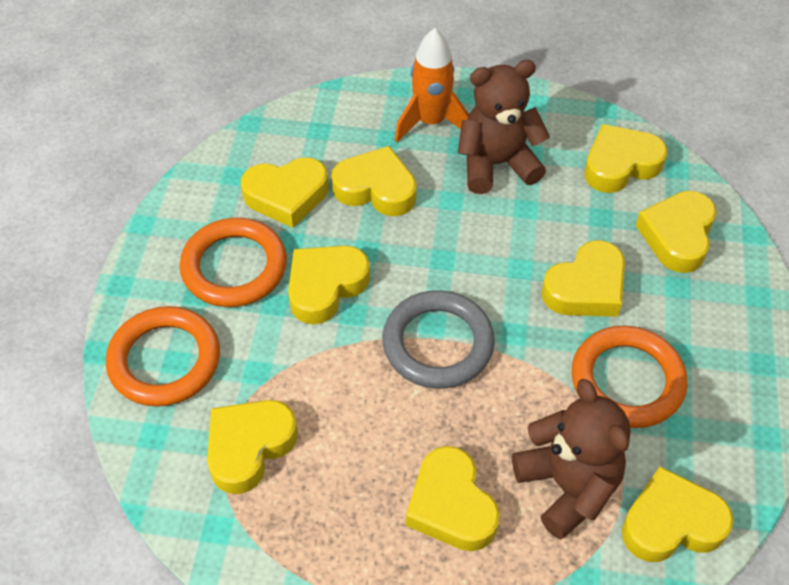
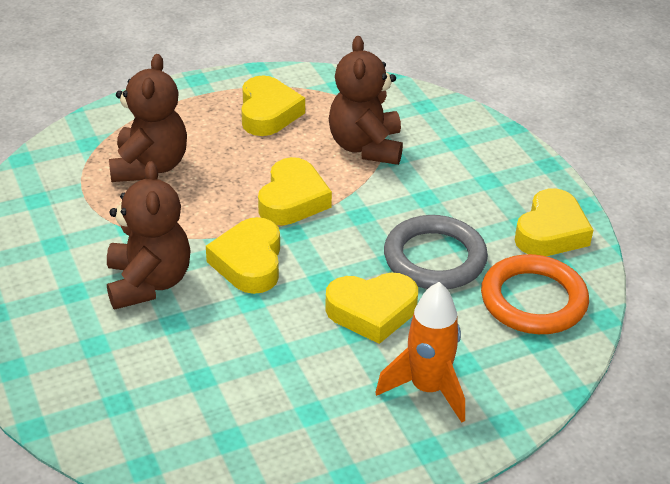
brown teddy bear: 2 -> 3
orange ring: 3 -> 1
yellow heart: 9 -> 5

